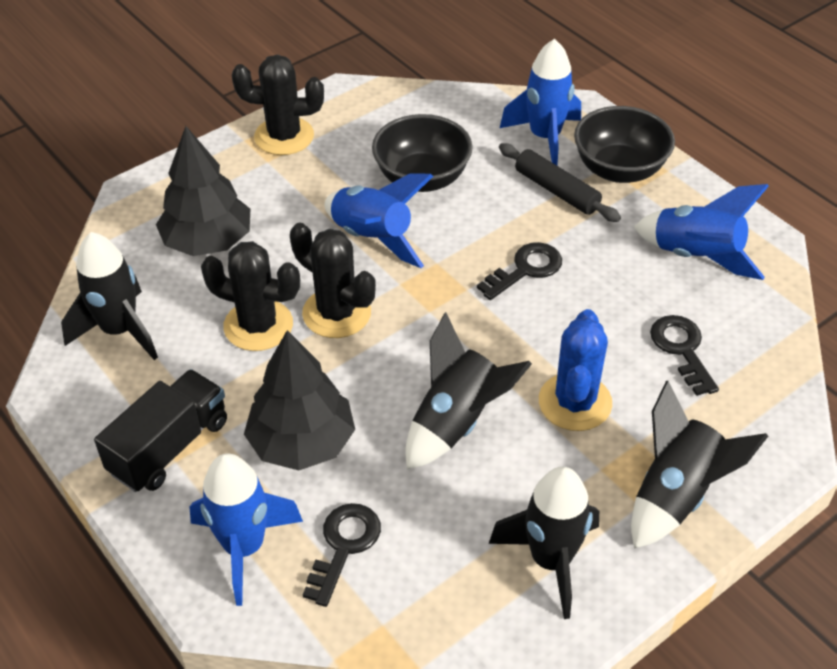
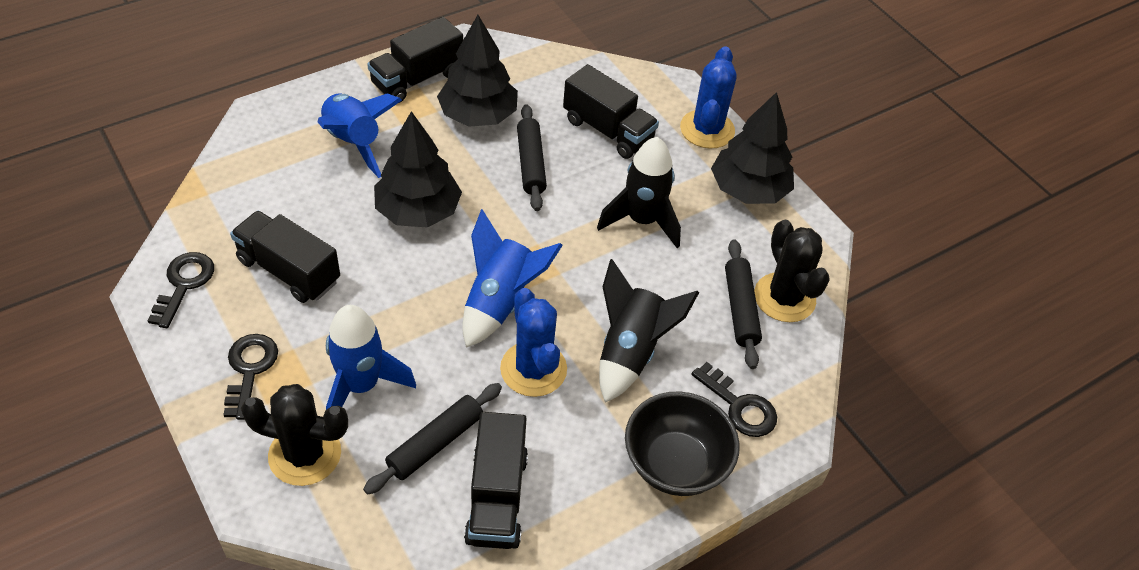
black bowl: 2 -> 1
black cactus: 3 -> 2
black rocket: 4 -> 2
black rolling pin: 1 -> 3
black tree: 2 -> 3
black truck: 1 -> 4
blue cactus: 1 -> 2
blue rocket: 4 -> 3

